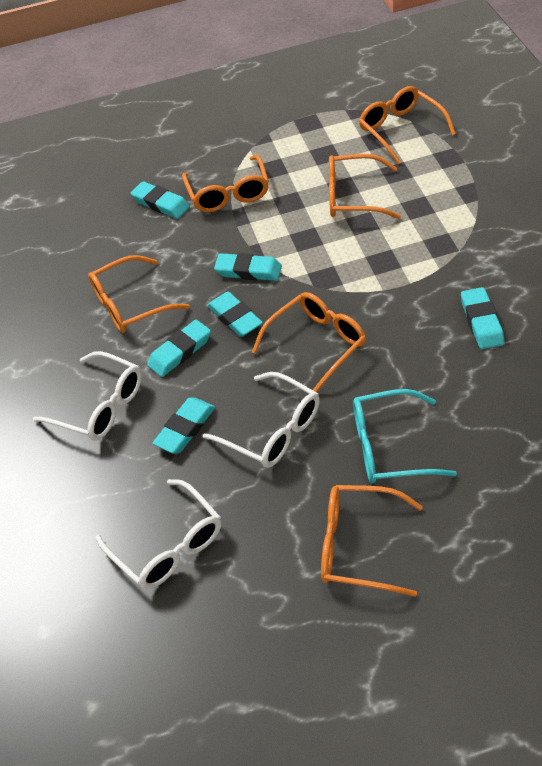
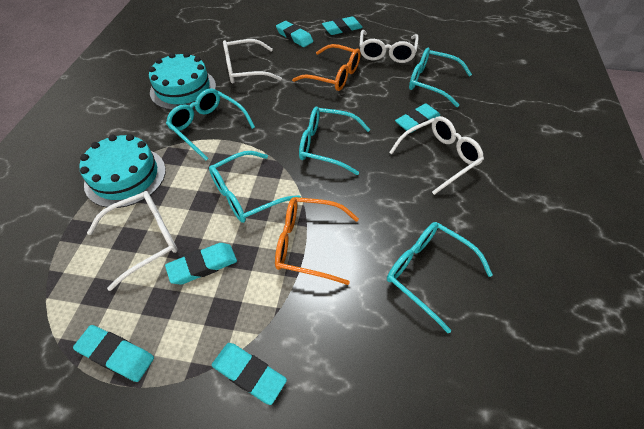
orange glasses: 6 -> 2
turquoise cake: 0 -> 2
turquoise glasses: 1 -> 5
white glasses: 3 -> 4

